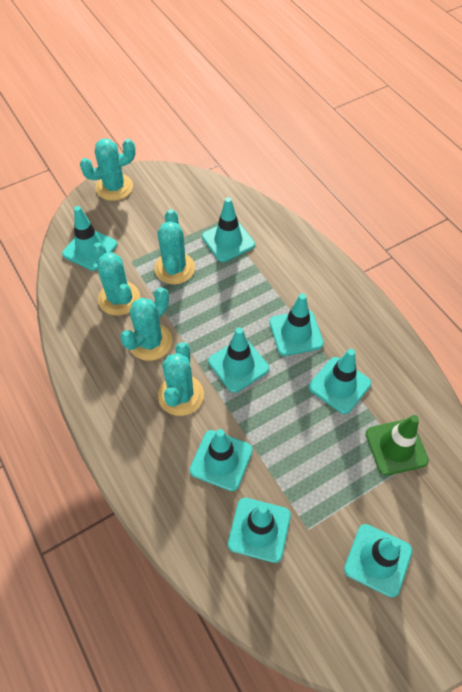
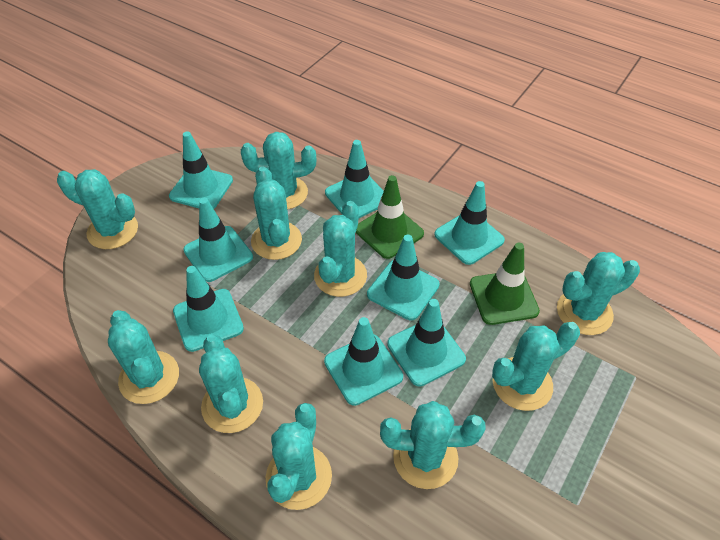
green traffic cone: 1 -> 2
turquoise cactus: 5 -> 10

